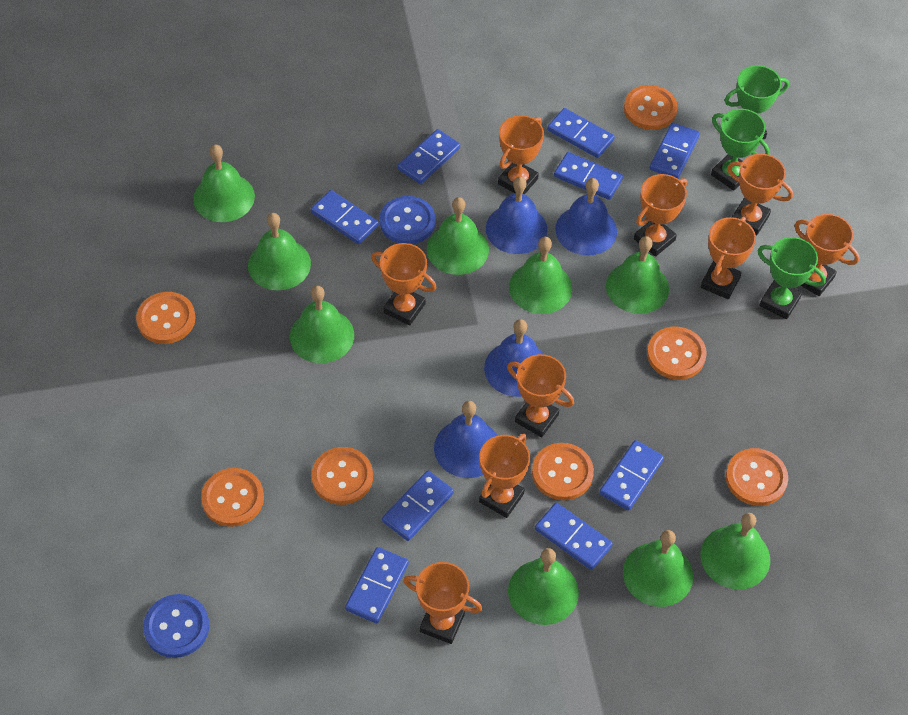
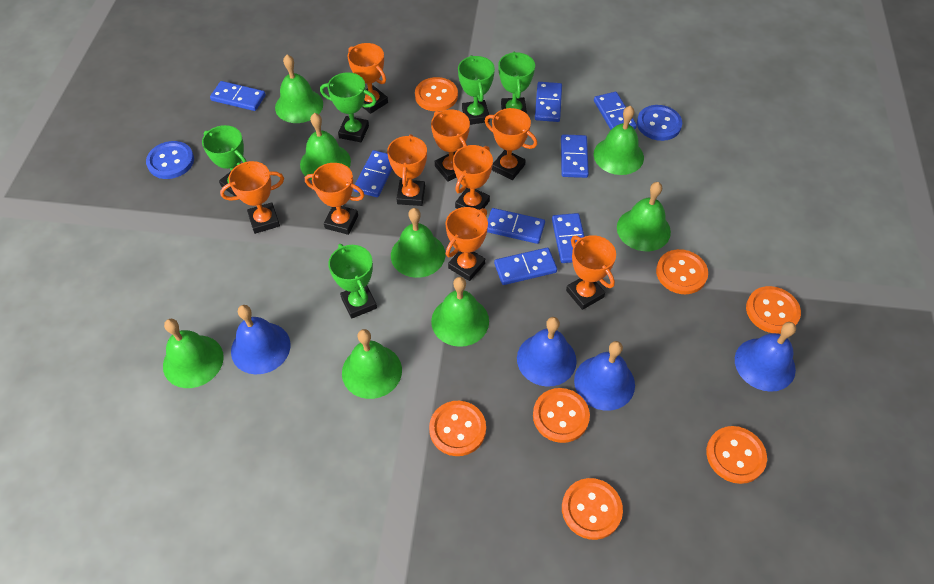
blue domino: 9 -> 8
green bell: 9 -> 8
green trophy: 3 -> 5

